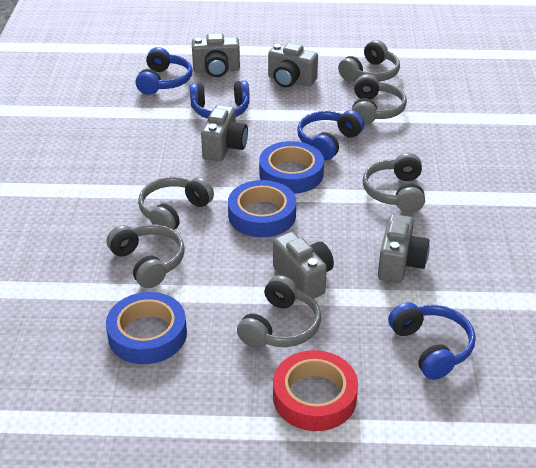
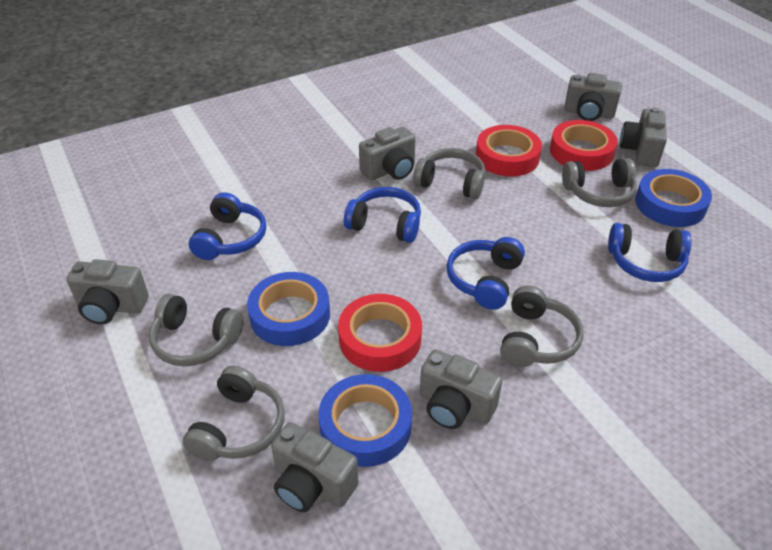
grey camera: 5 -> 6
grey headphones: 6 -> 5
red tape: 1 -> 3

